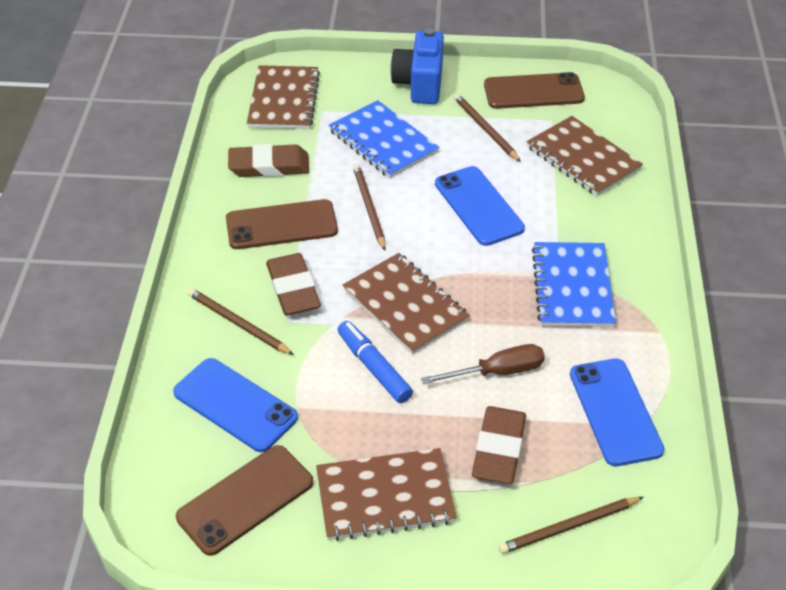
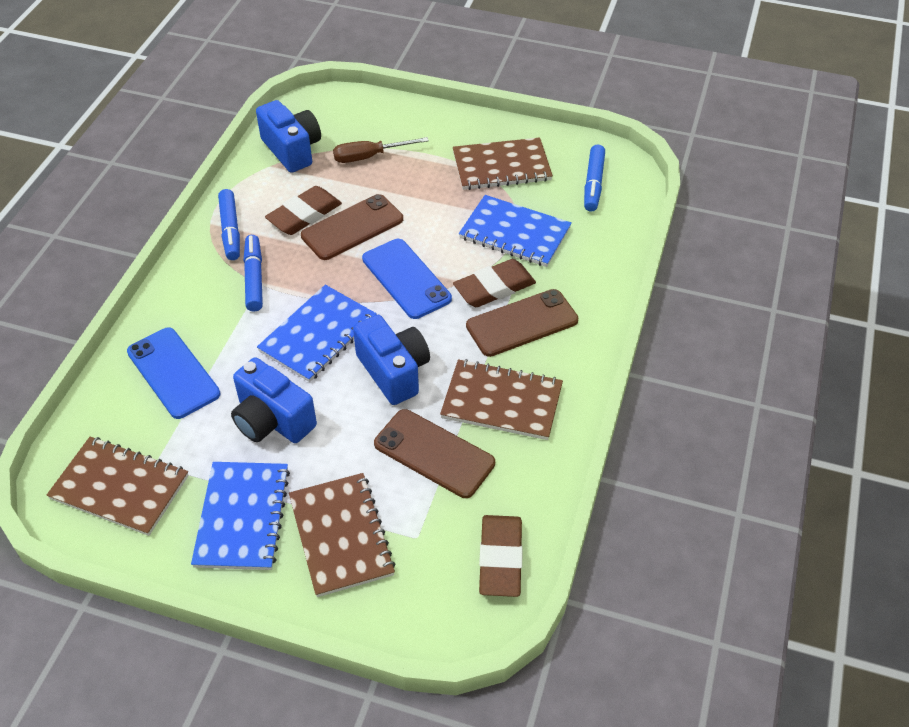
blue camera: 1 -> 3
blue marker: 1 -> 3
blue notebook: 2 -> 3
blue phone: 3 -> 2
brown pencil: 4 -> 0

